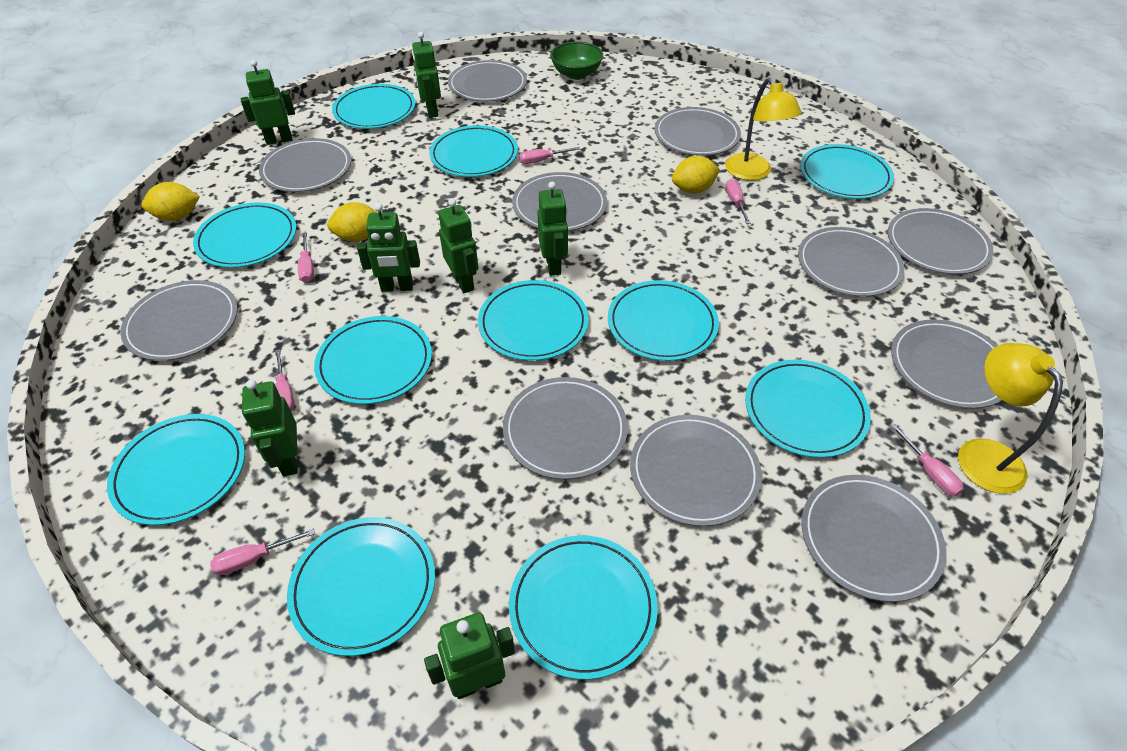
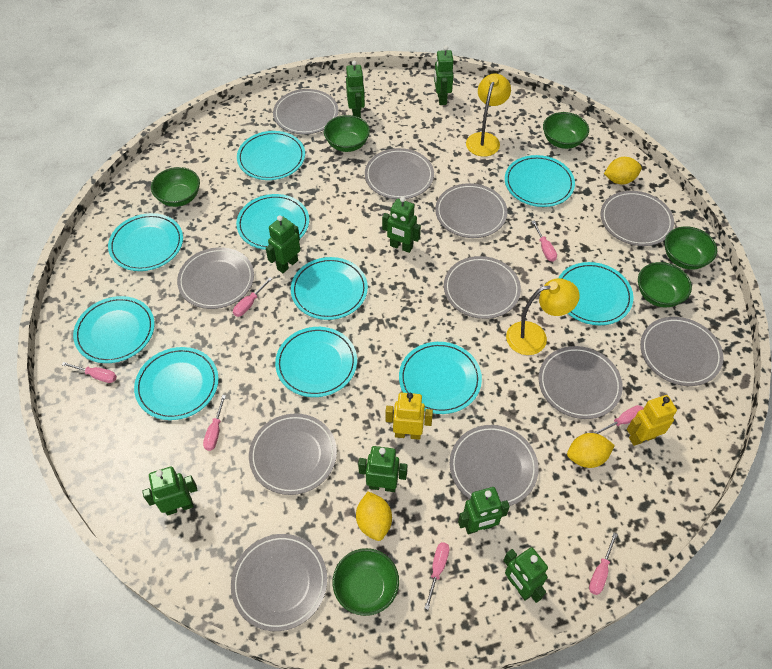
green bowl: 1 -> 6
green robot: 7 -> 8
pink screwdriver: 6 -> 7
turquoise plate: 11 -> 10
yellow robot: 0 -> 2

